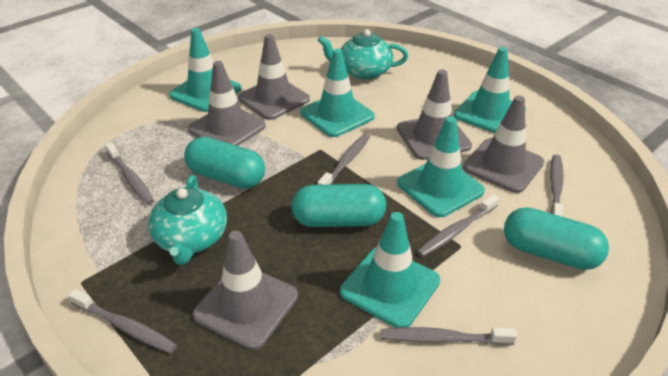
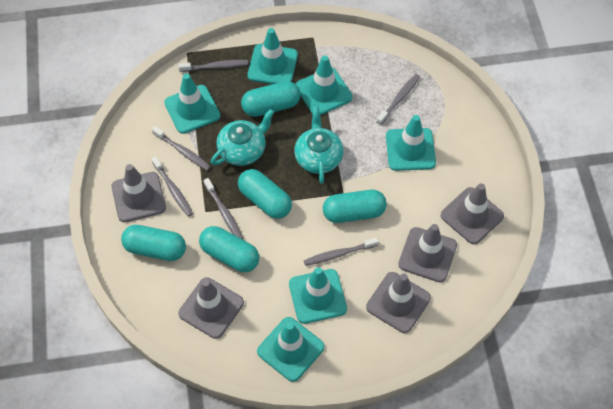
turquoise capsule: 3 -> 5
turquoise traffic cone: 5 -> 6

